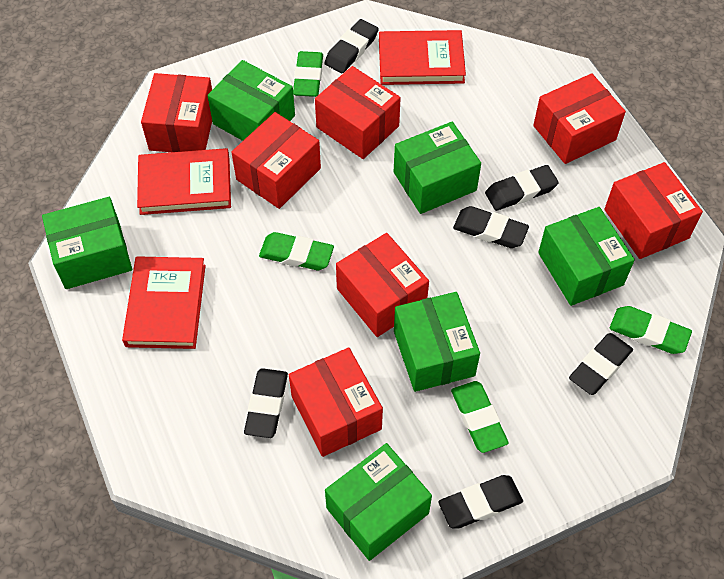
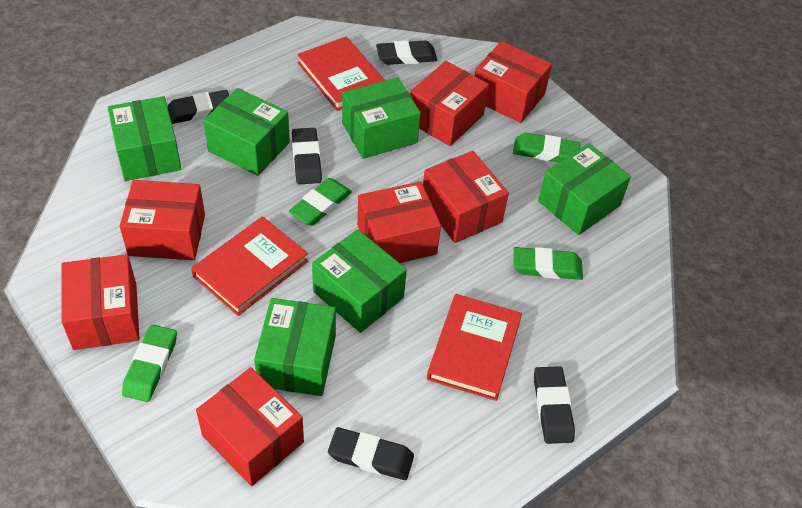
black eraser: 6 -> 5

